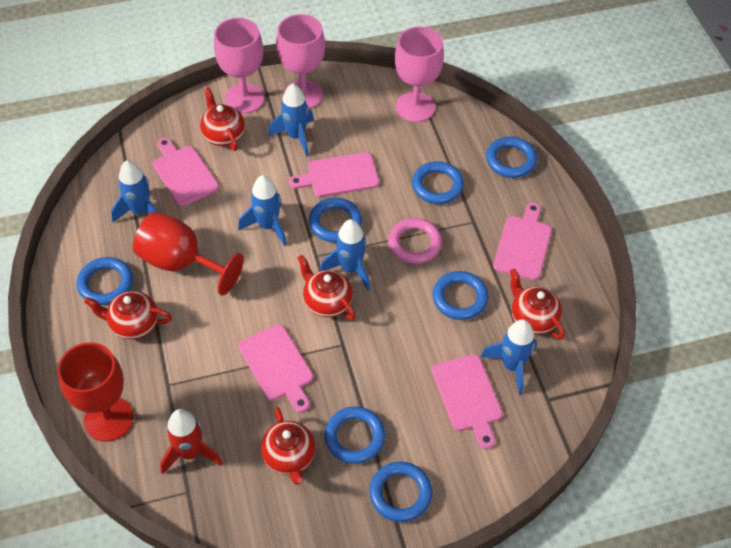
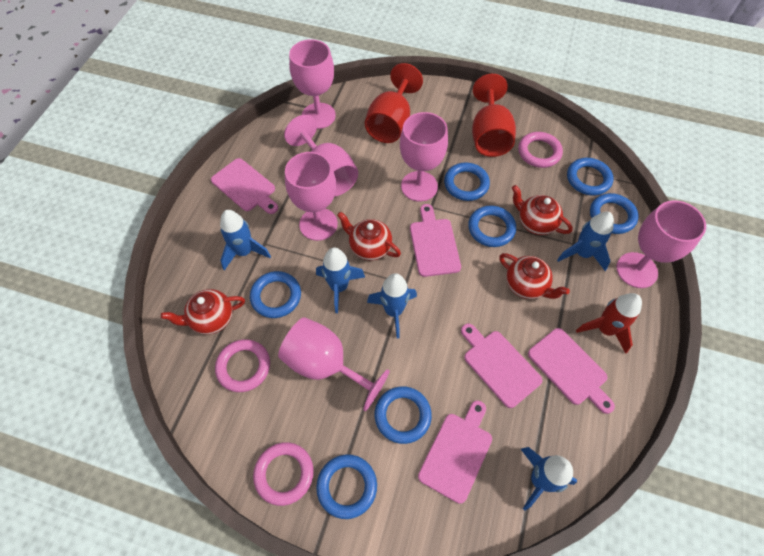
pink goblet: 3 -> 6
pink ring: 1 -> 3
red teapot: 5 -> 4

